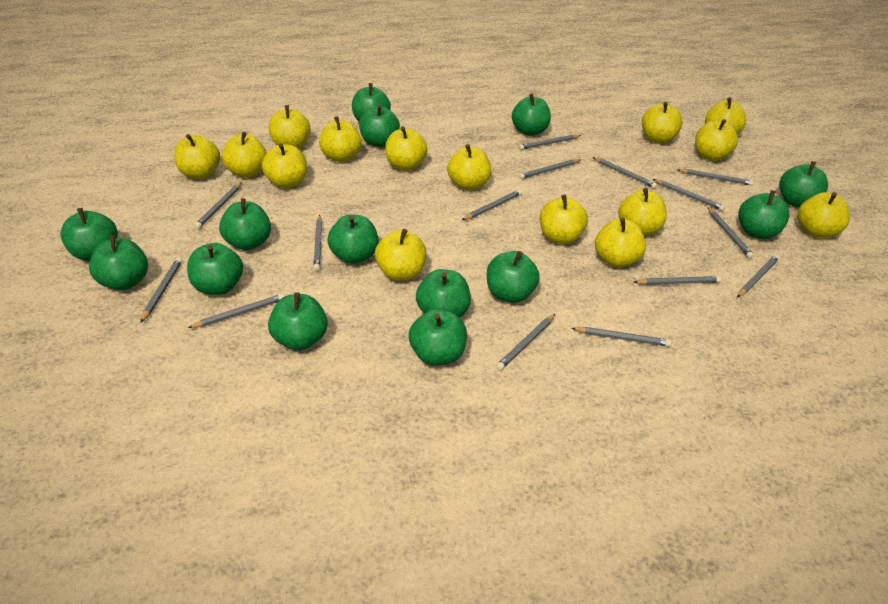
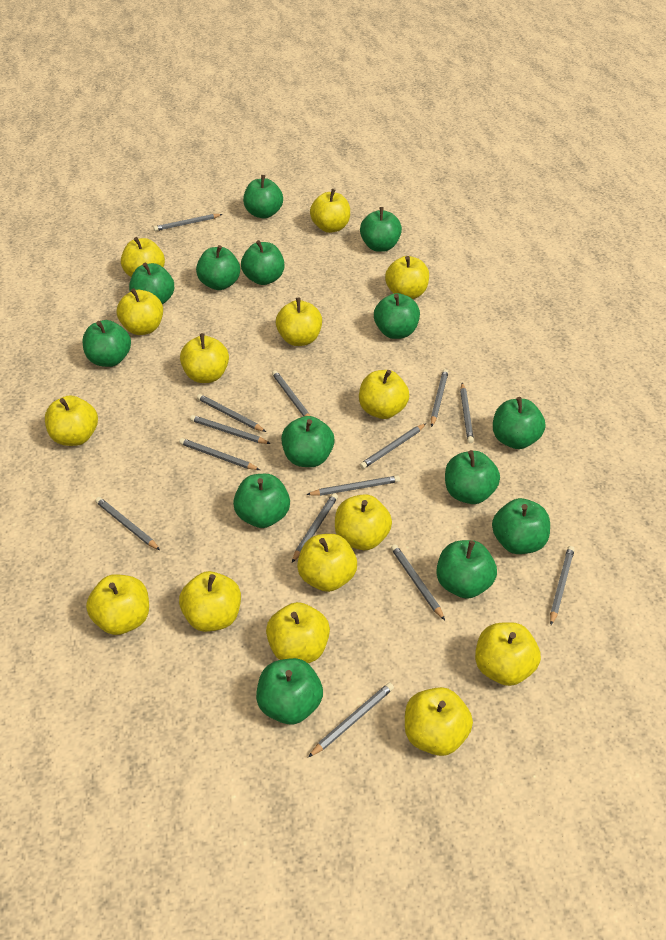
grey pencil: 15 -> 14

